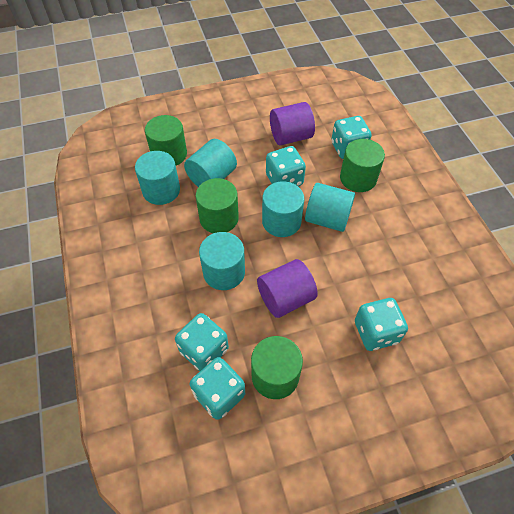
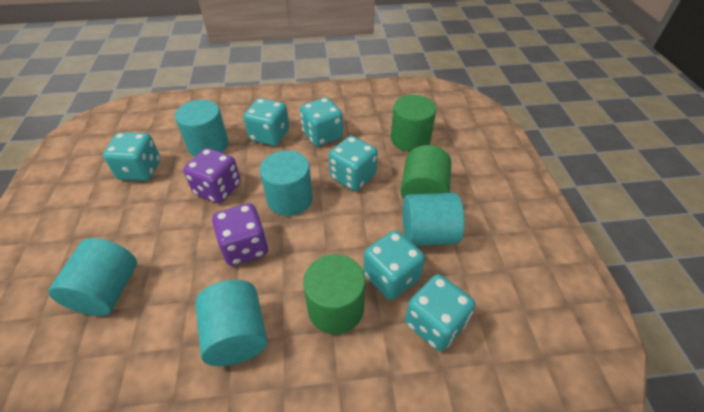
green cylinder: 4 -> 3
purple cylinder: 2 -> 0
purple dice: 0 -> 2
turquoise dice: 5 -> 6

